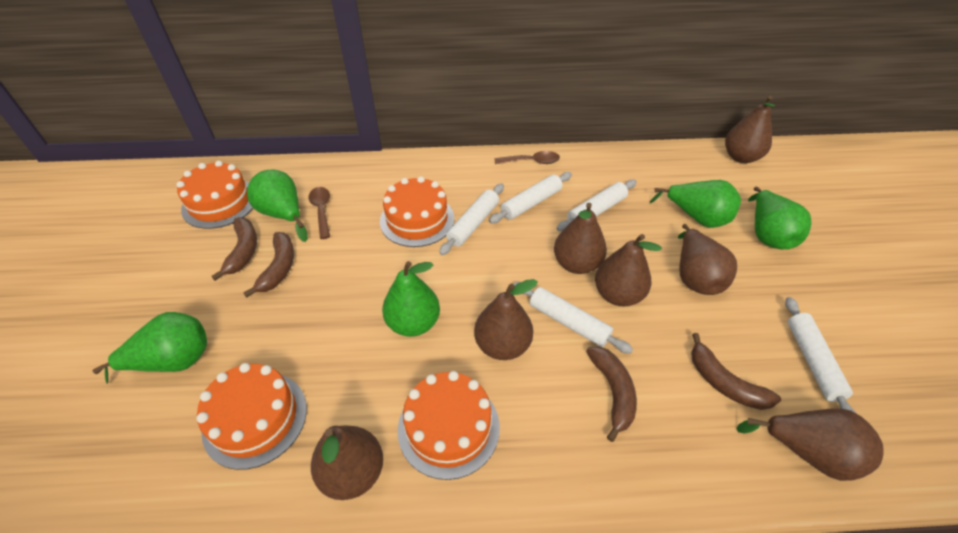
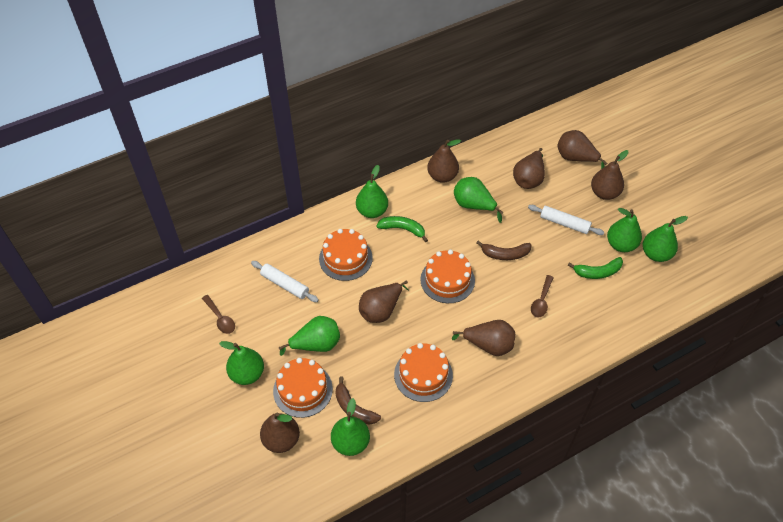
brown banana: 4 -> 2
green banana: 0 -> 2
green pear: 5 -> 7
white rolling pin: 5 -> 2

